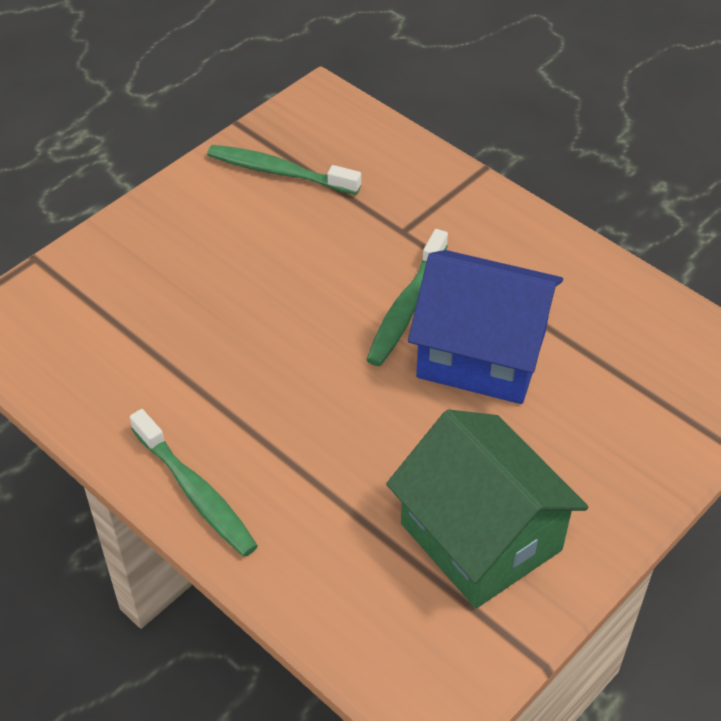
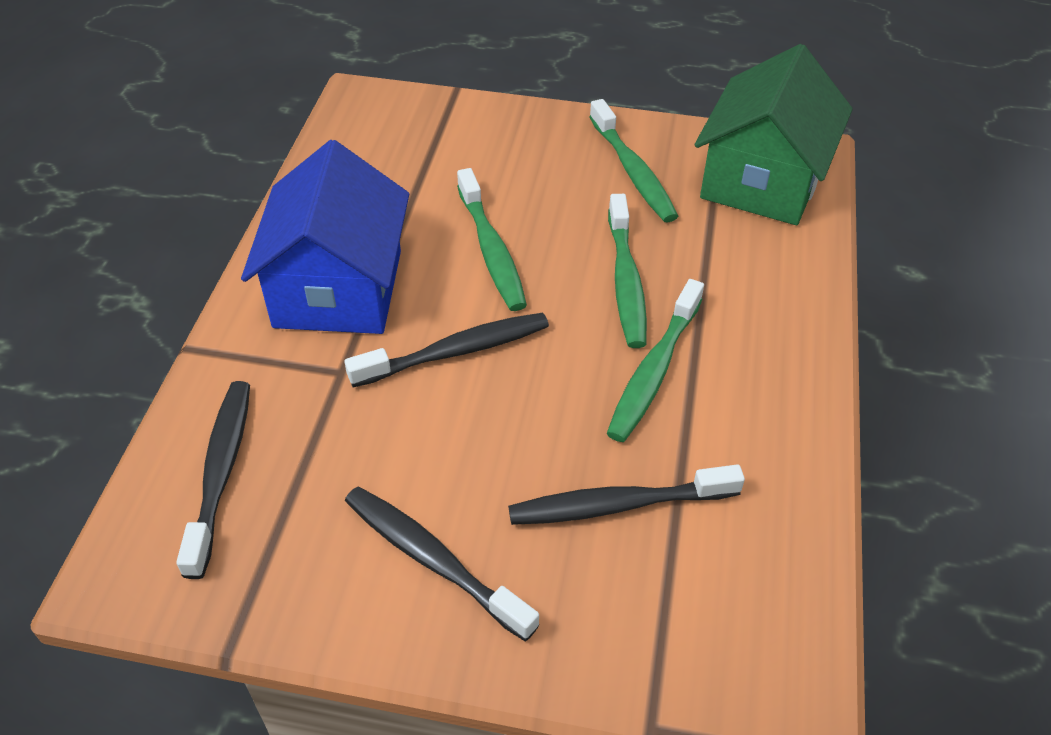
black toothbrush: 0 -> 4
green toothbrush: 3 -> 4

